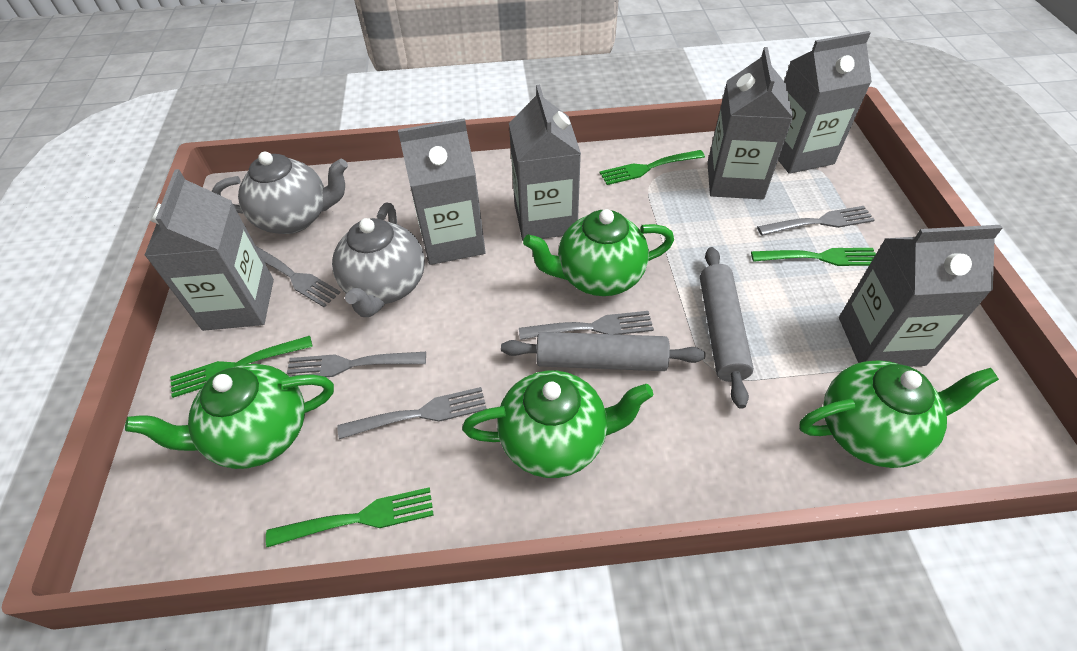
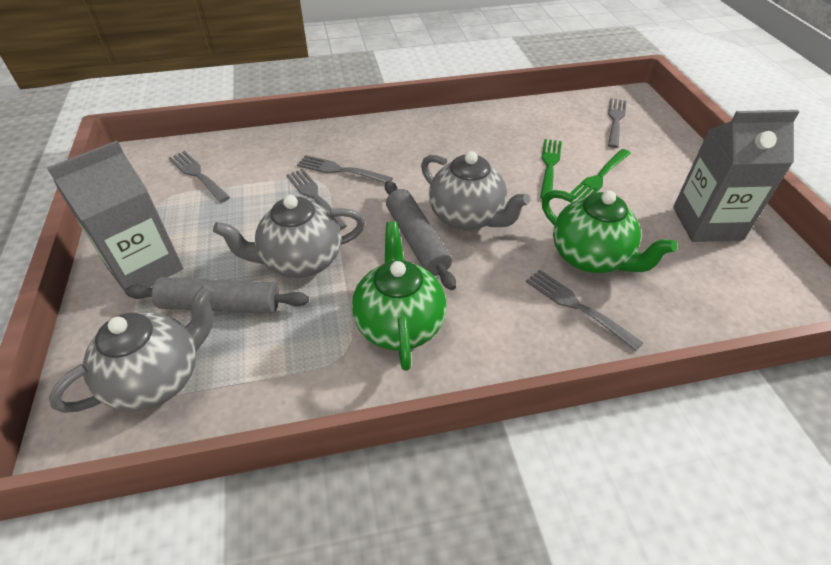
green fork: 4 -> 2
green teapot: 4 -> 2
grey carton: 6 -> 2
grey teapot: 2 -> 3

